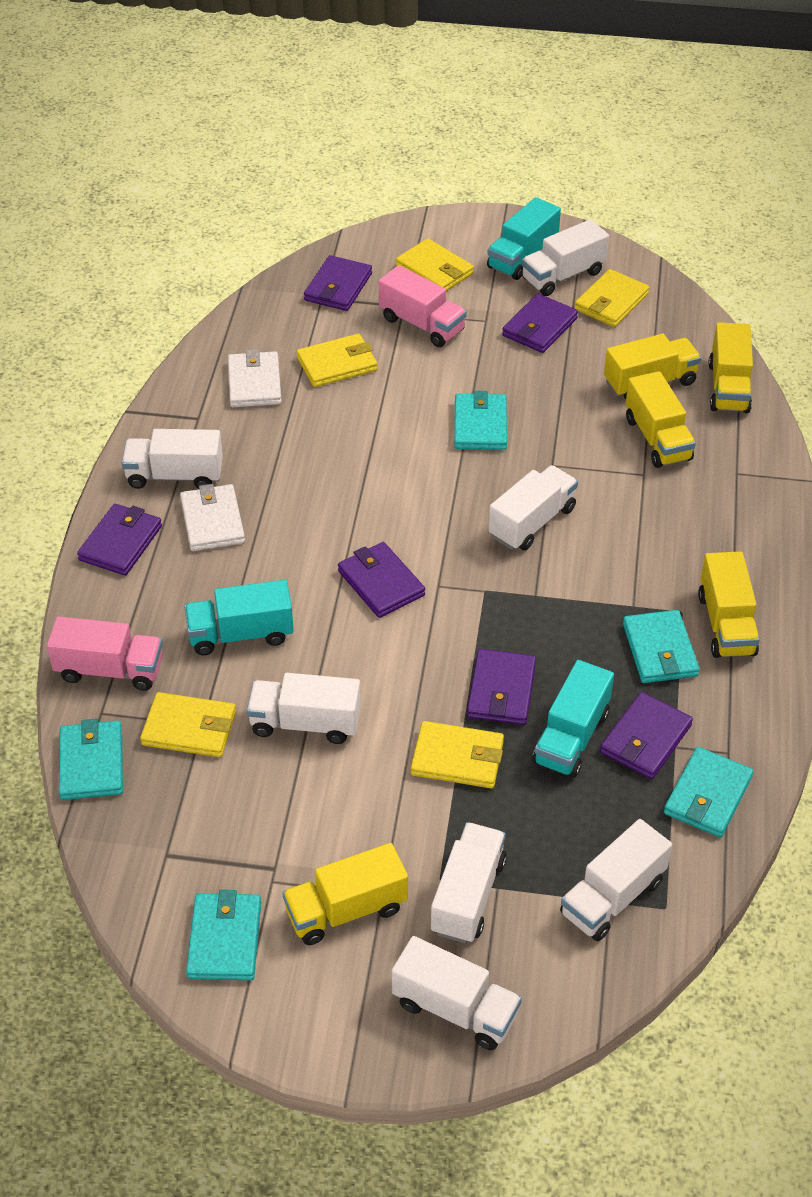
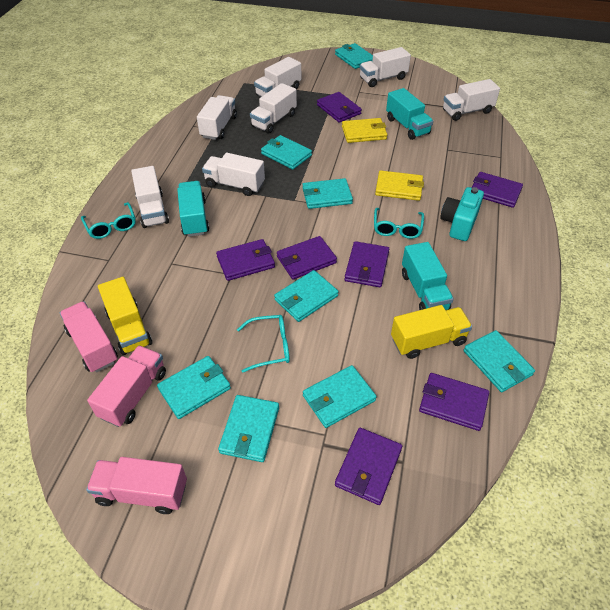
pink truck: 2 -> 3
purple wallet: 6 -> 7
turquoise camera: 0 -> 1
turquoise glasses: 0 -> 3
turquoise wallet: 5 -> 8
white wallet: 2 -> 0
yellow truck: 5 -> 2
yellow wallet: 5 -> 2

